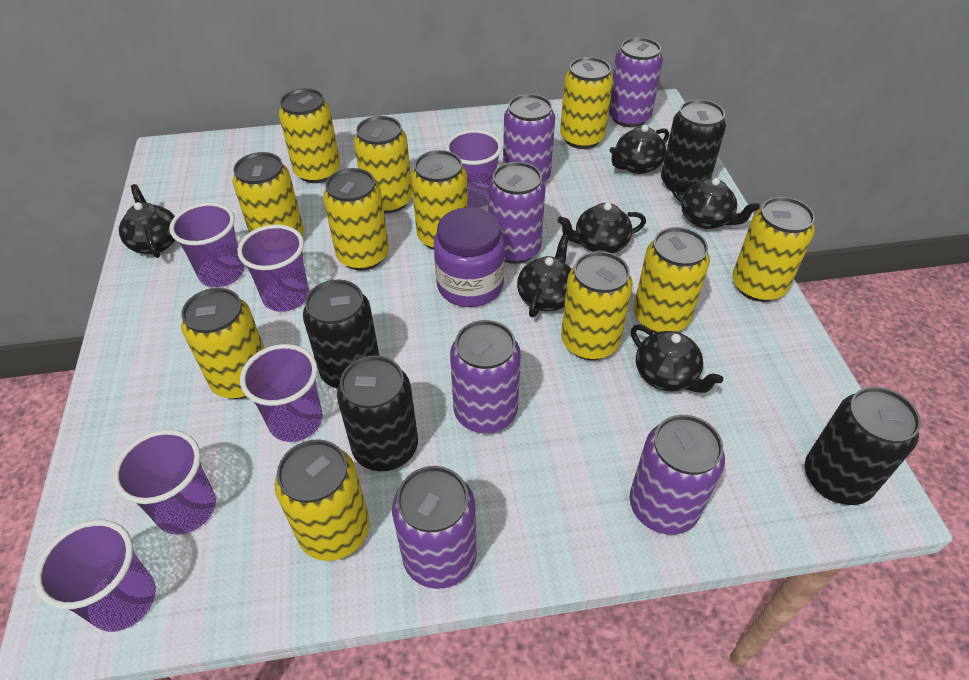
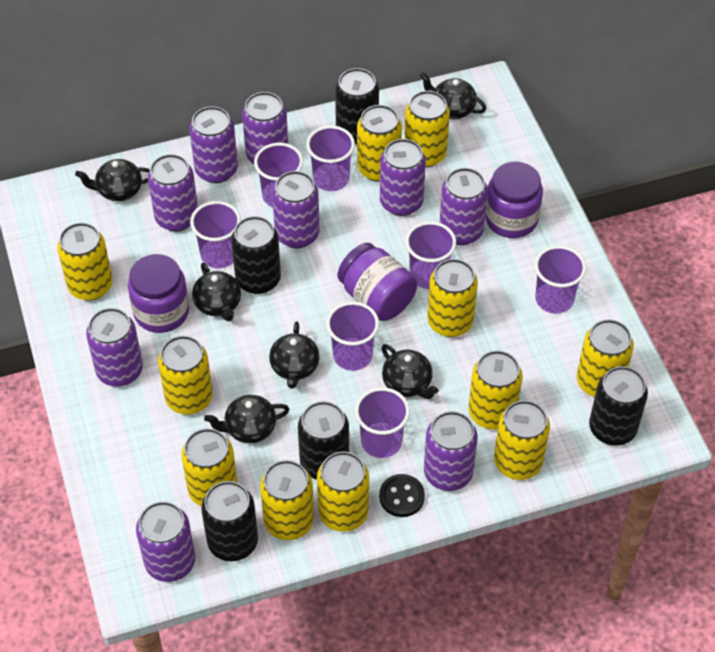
black button: 0 -> 1
black can: 4 -> 5
purple can: 6 -> 9
purple cup: 6 -> 7
purple jar: 1 -> 3

